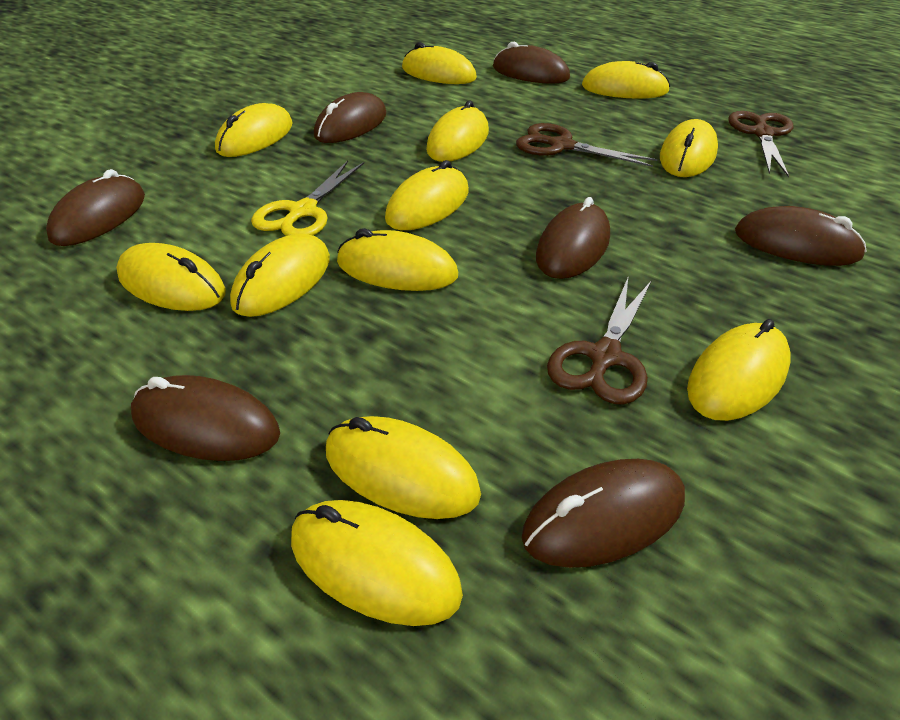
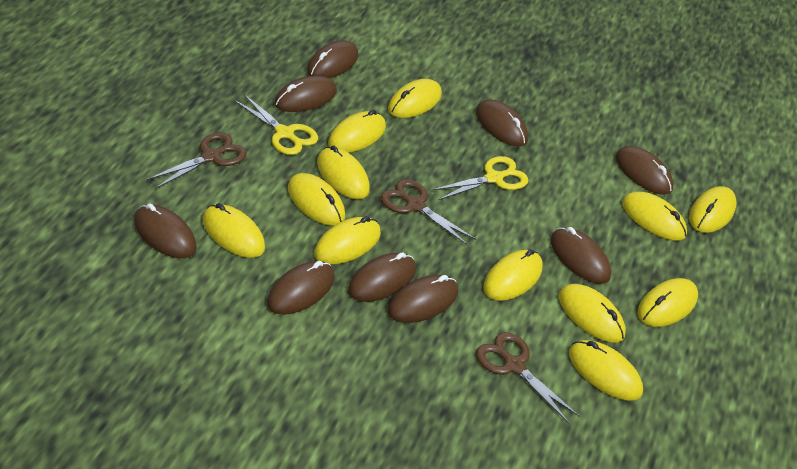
brown mouse: 7 -> 9
yellow scissors: 1 -> 2

